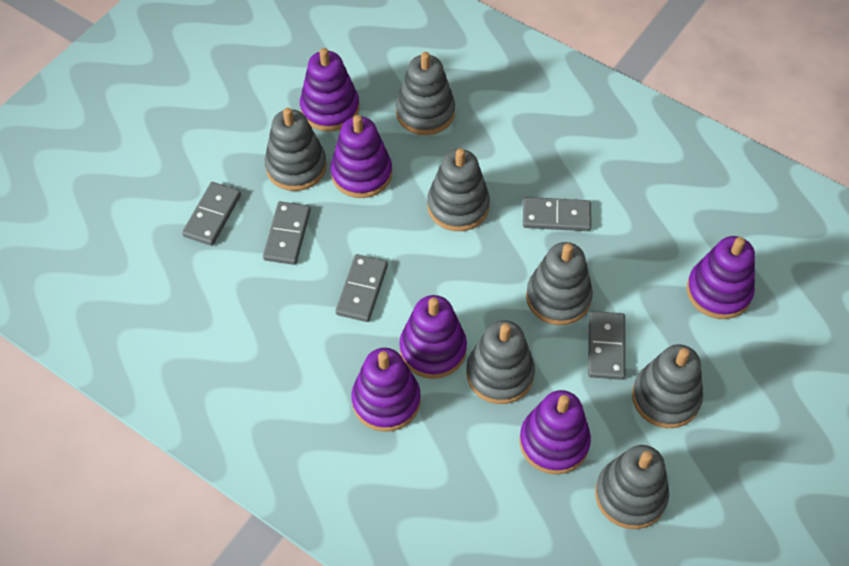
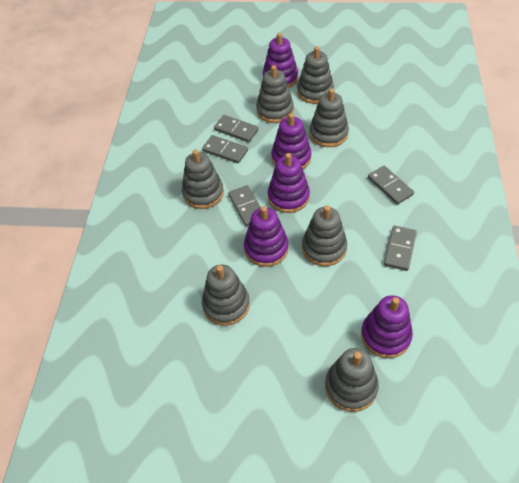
purple stacking toy: 6 -> 5

